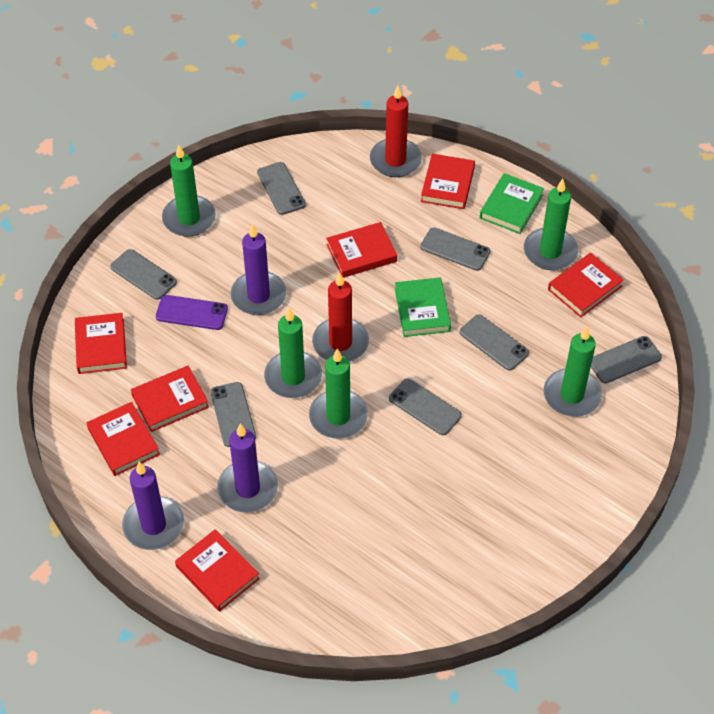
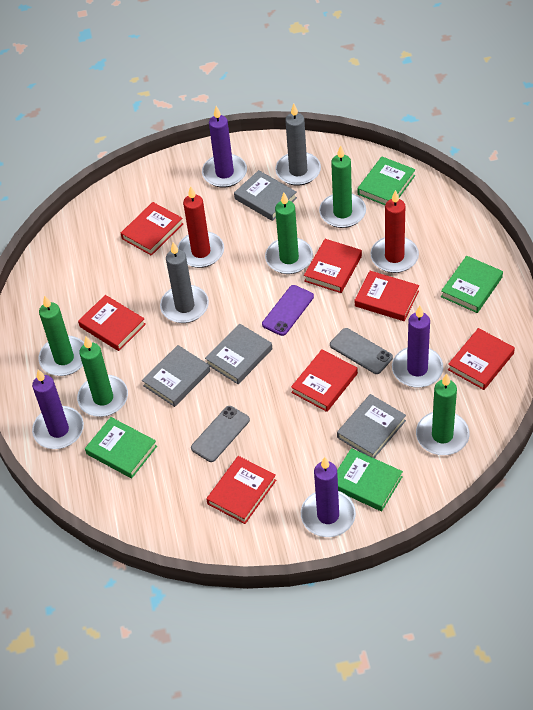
green book: 2 -> 4
grey book: 0 -> 4
grey candle: 0 -> 2
grey phone: 7 -> 2
purple candle: 3 -> 4

